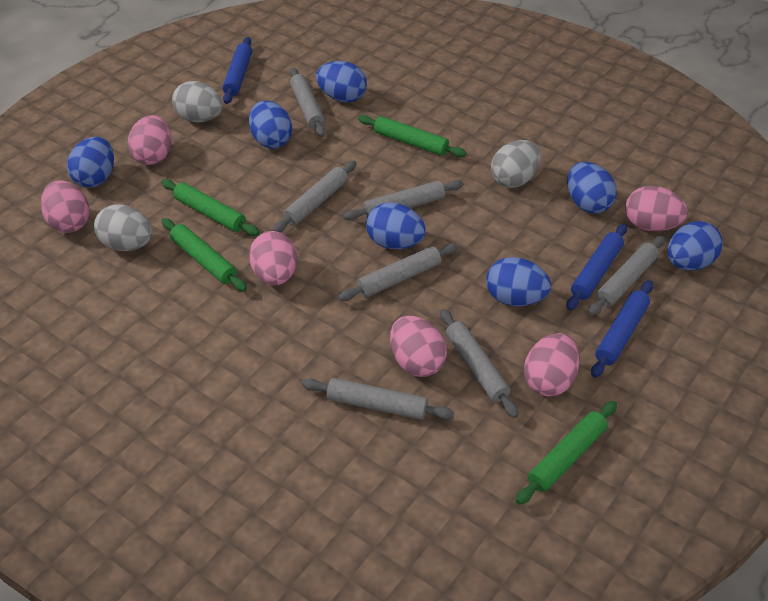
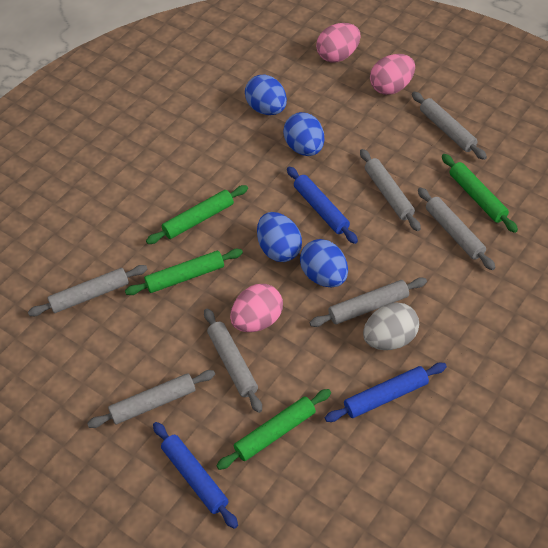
blue egg: 7 -> 4
grey egg: 3 -> 1
pink egg: 6 -> 3

